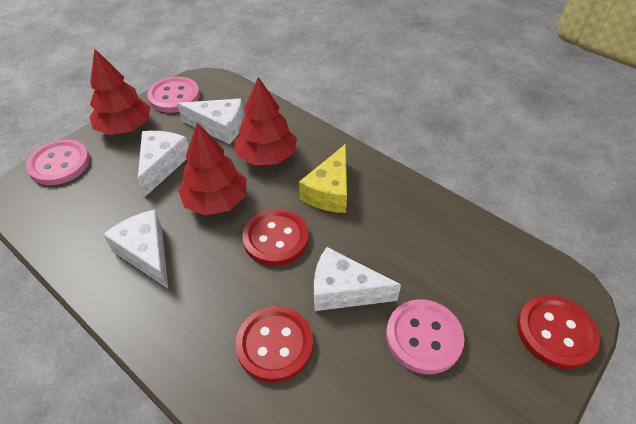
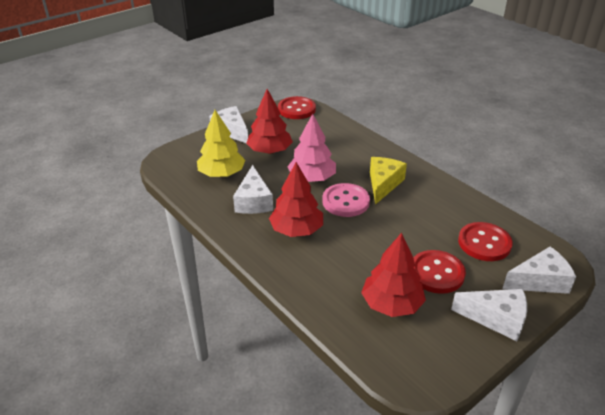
pink button: 3 -> 1
pink tree: 0 -> 1
yellow tree: 0 -> 1

